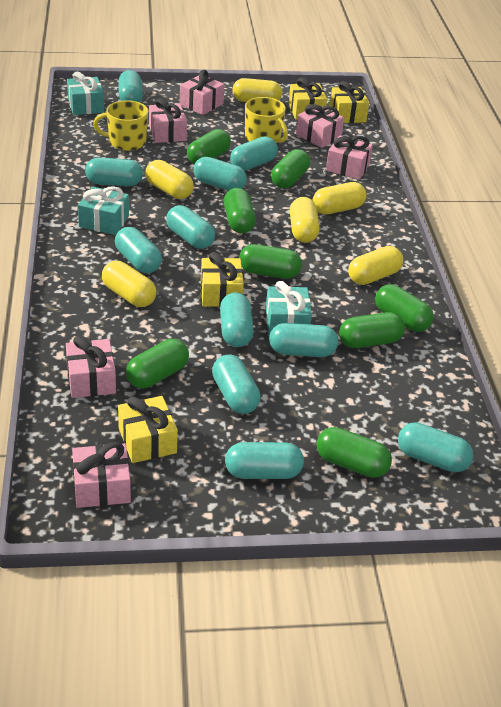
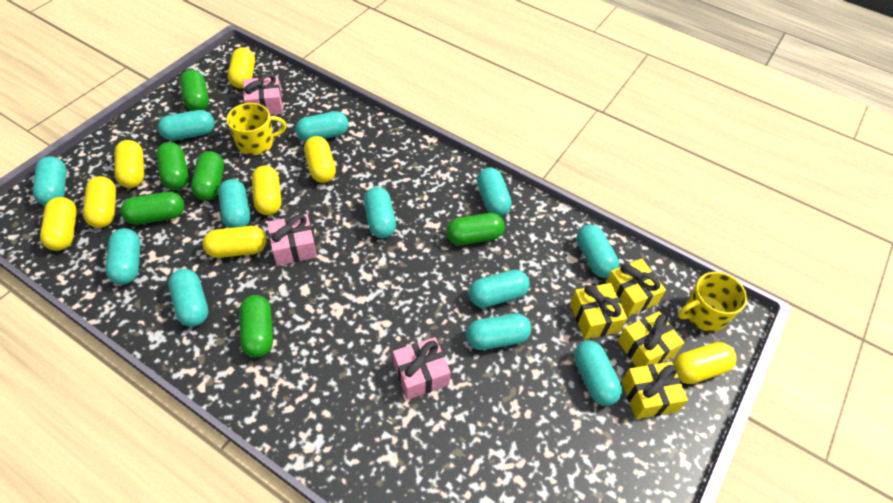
green capsule: 8 -> 6
pink gift: 6 -> 3
turquoise capsule: 11 -> 12
turquoise gift: 3 -> 0
yellow capsule: 6 -> 8

